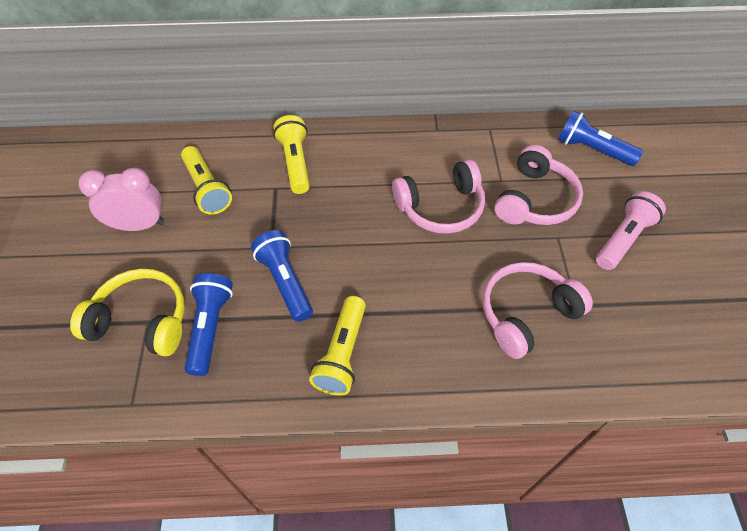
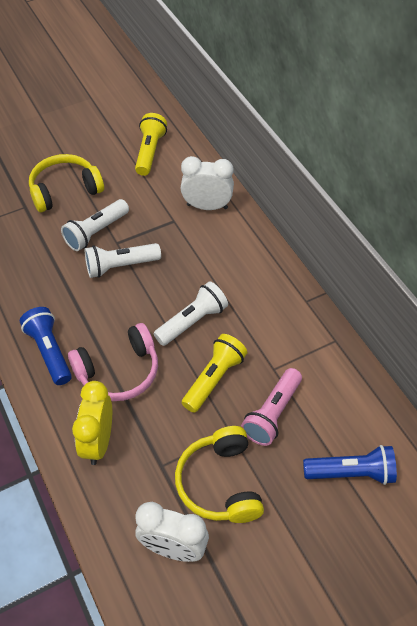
blue flashlight: 3 -> 2
pink clock: 1 -> 0
pink headphones: 3 -> 1
white clock: 0 -> 2
white flashlight: 0 -> 3
yellow clock: 0 -> 1
yellow flashlight: 3 -> 2
yellow headphones: 1 -> 2

